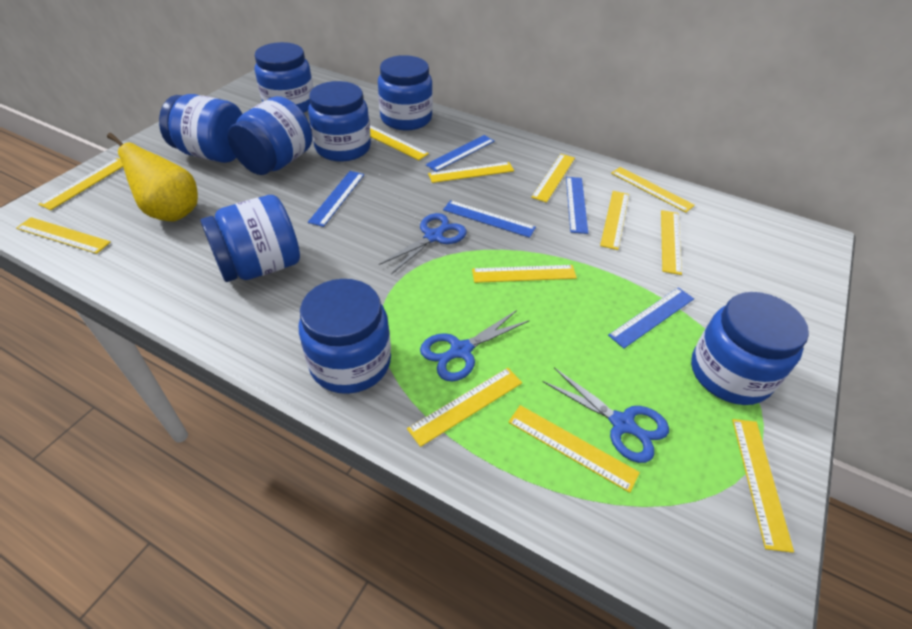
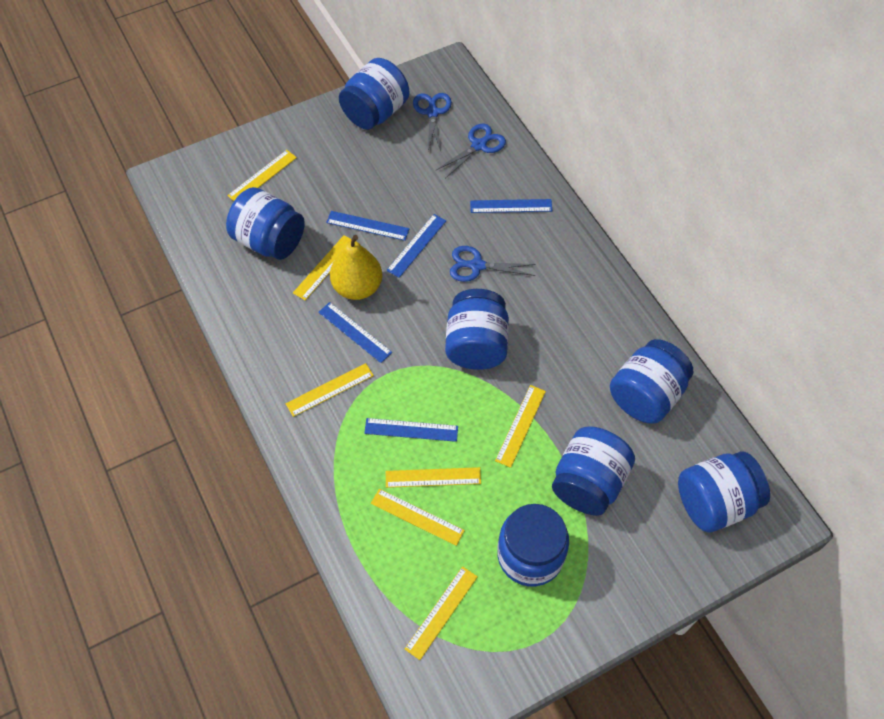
blue jar: 8 -> 7
yellow ruler: 12 -> 7

